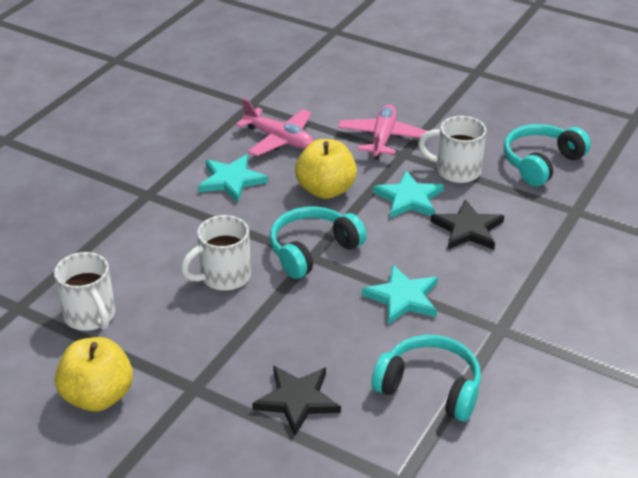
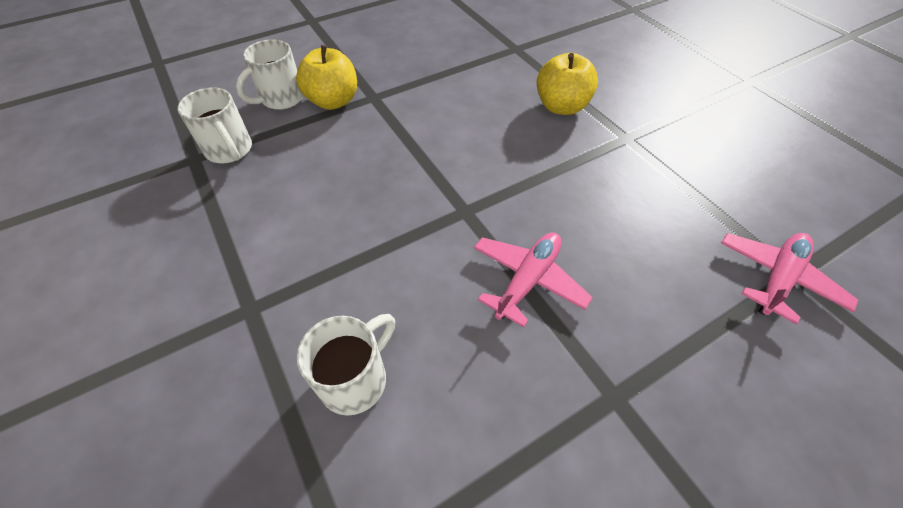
black star: 2 -> 0
turquoise headphones: 3 -> 0
turquoise star: 3 -> 0

